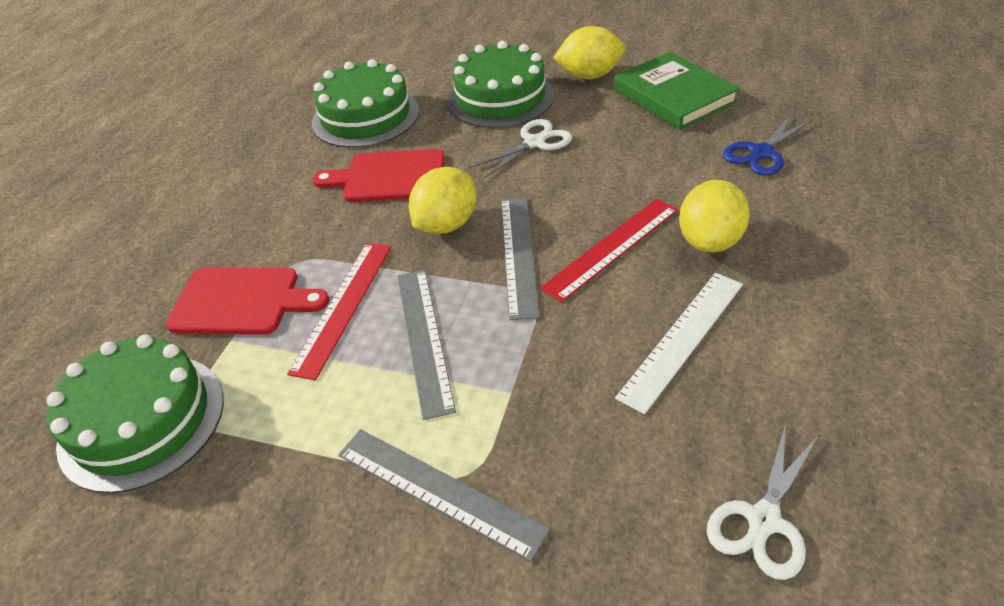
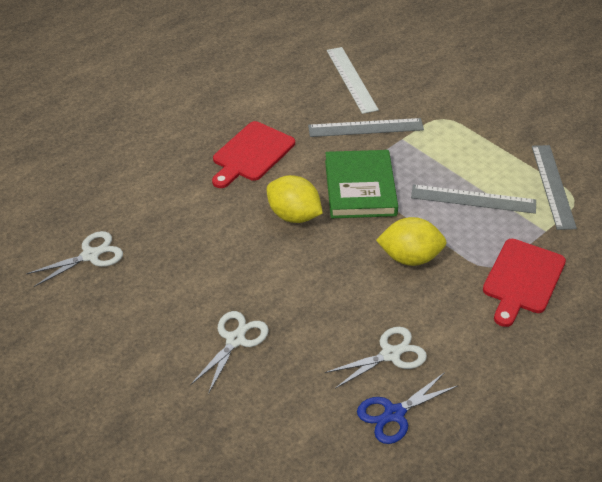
green cake: 3 -> 0
red ruler: 2 -> 0
white scissors: 2 -> 3
yellow lemon: 3 -> 2

